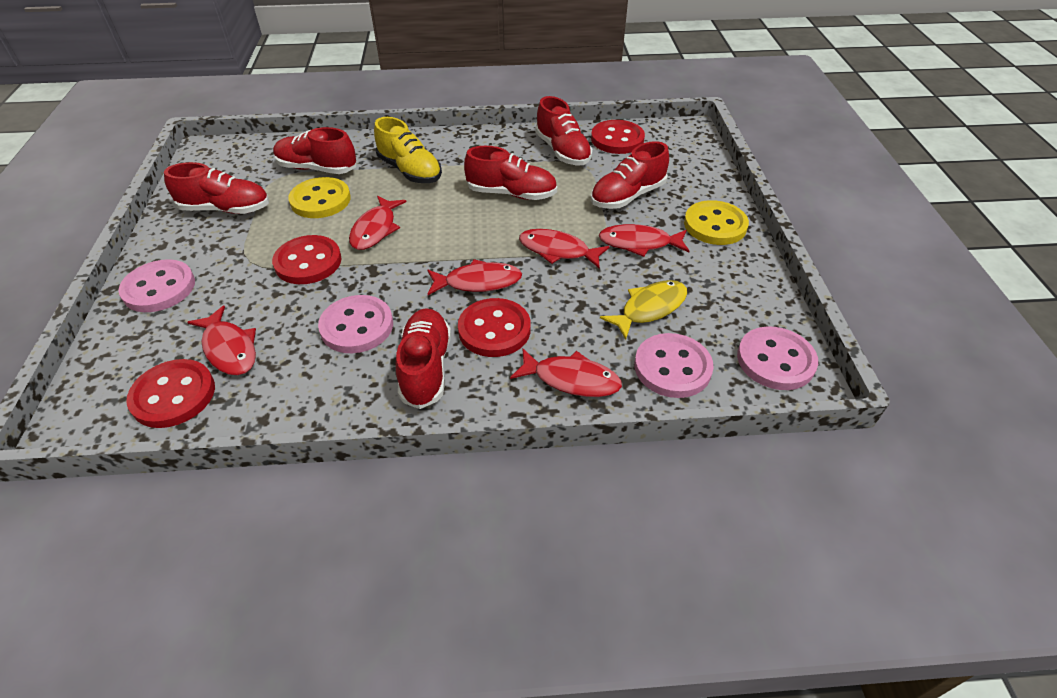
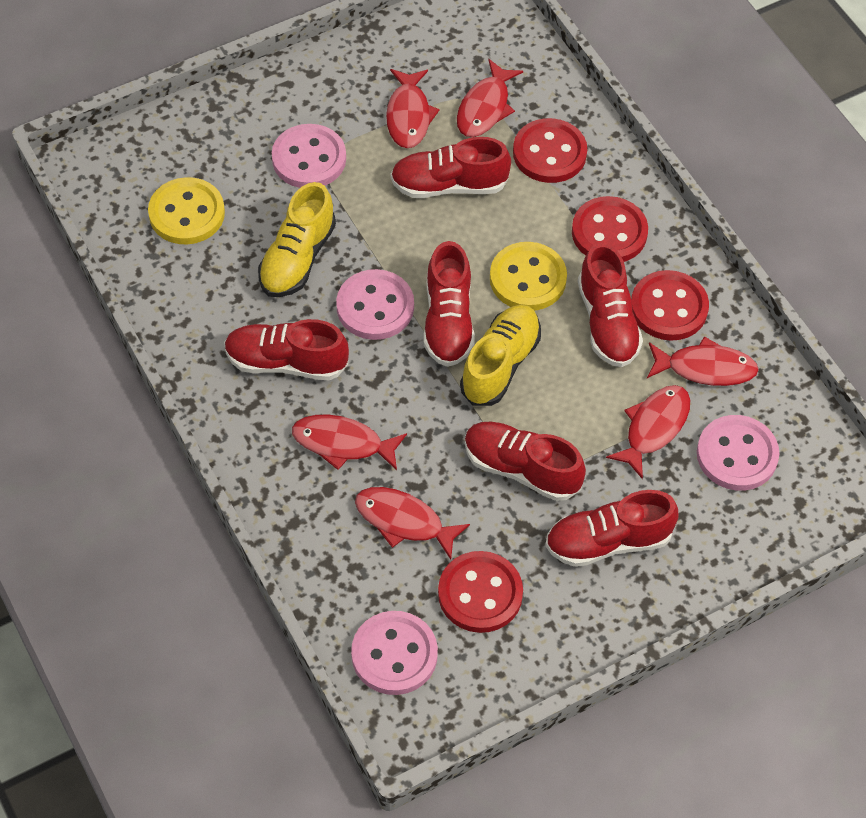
yellow fish: 1 -> 0
yellow shoe: 1 -> 2

